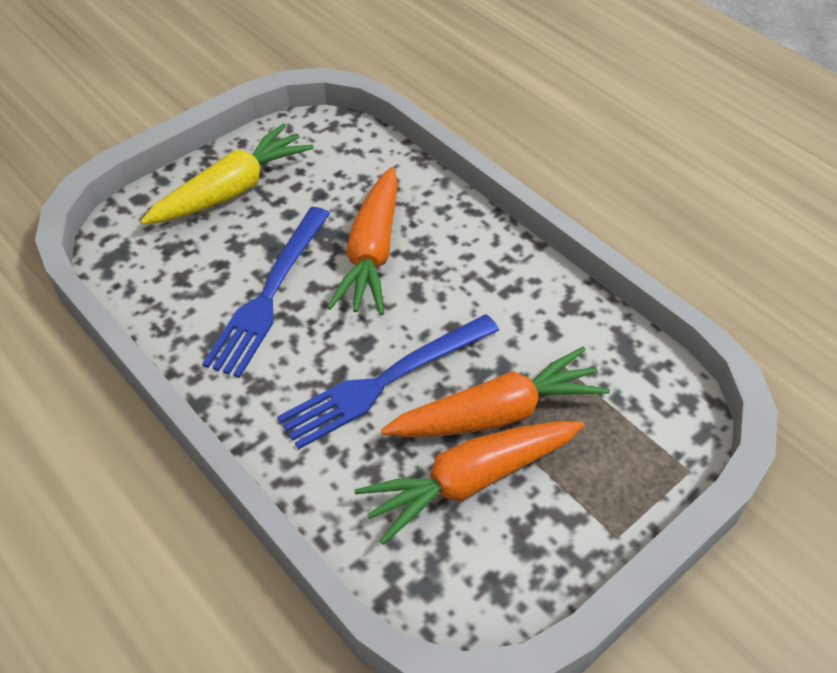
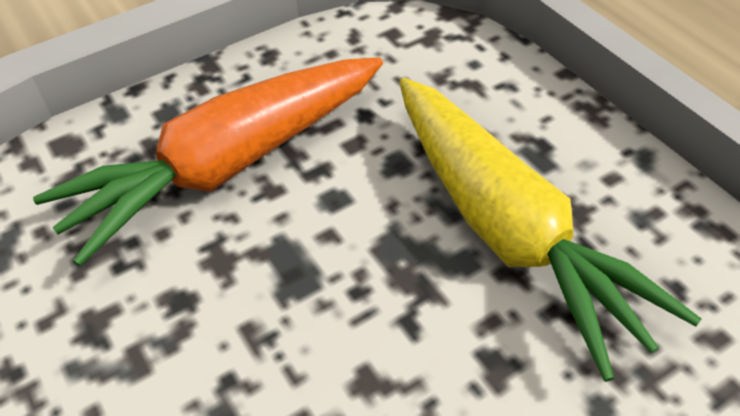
blue fork: 2 -> 0
orange carrot: 3 -> 1

